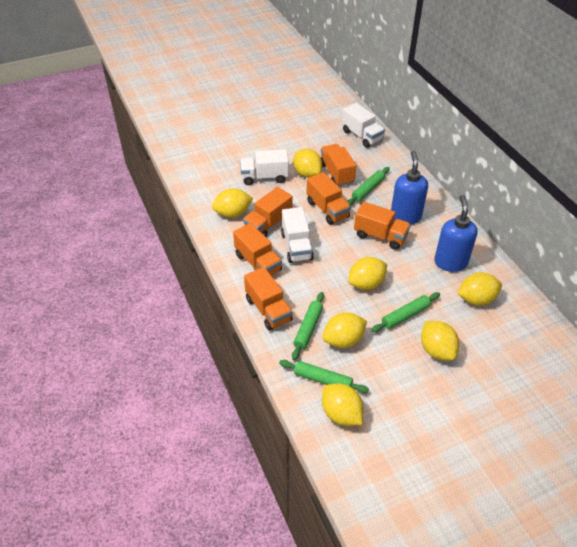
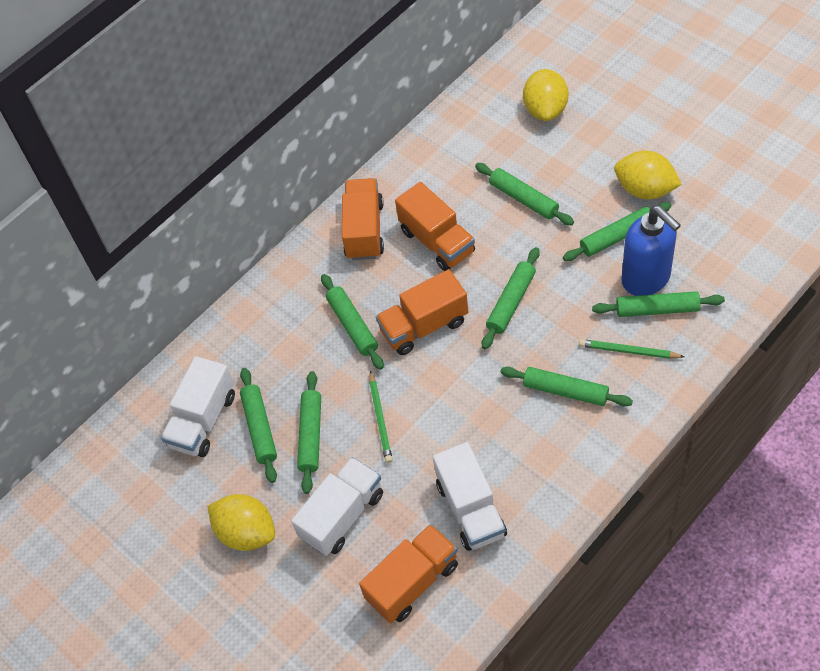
blue soap dispenser: 2 -> 1
green pencil: 0 -> 2
green rolling pin: 4 -> 8
orange truck: 6 -> 4
yellow lemon: 7 -> 3

